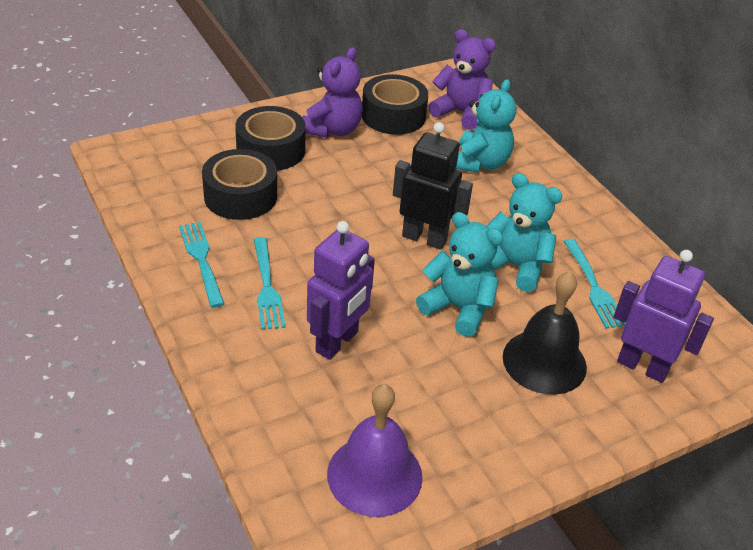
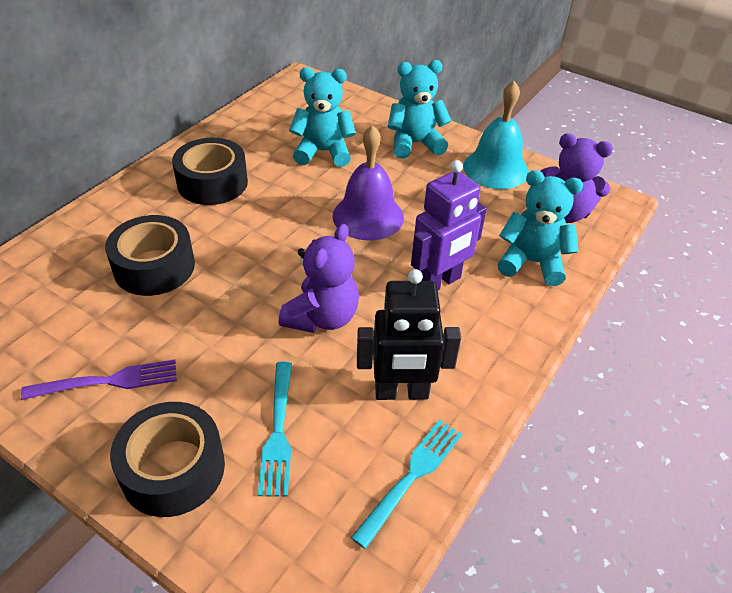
black bell: 1 -> 0
purple fork: 0 -> 1
purple robot: 2 -> 1
turquoise bell: 0 -> 1
turquoise fork: 3 -> 2

